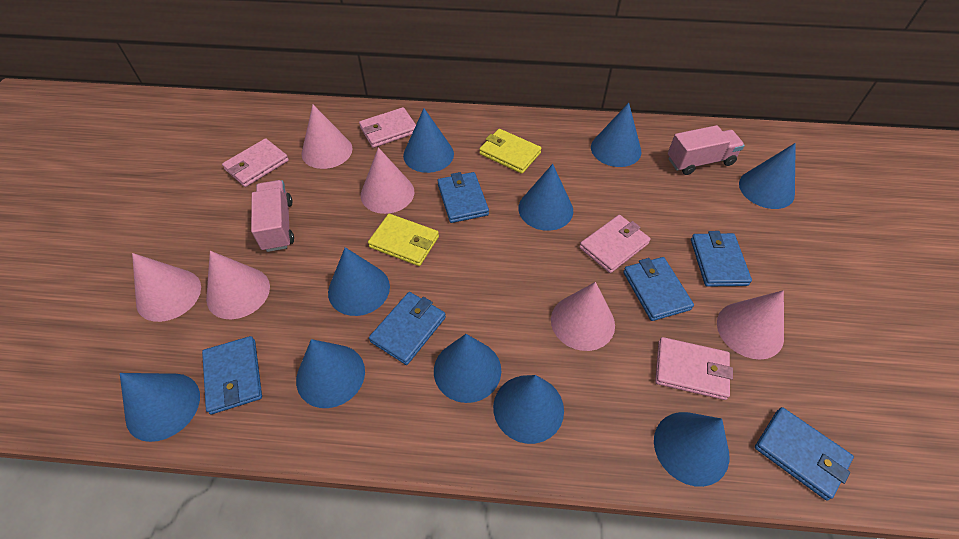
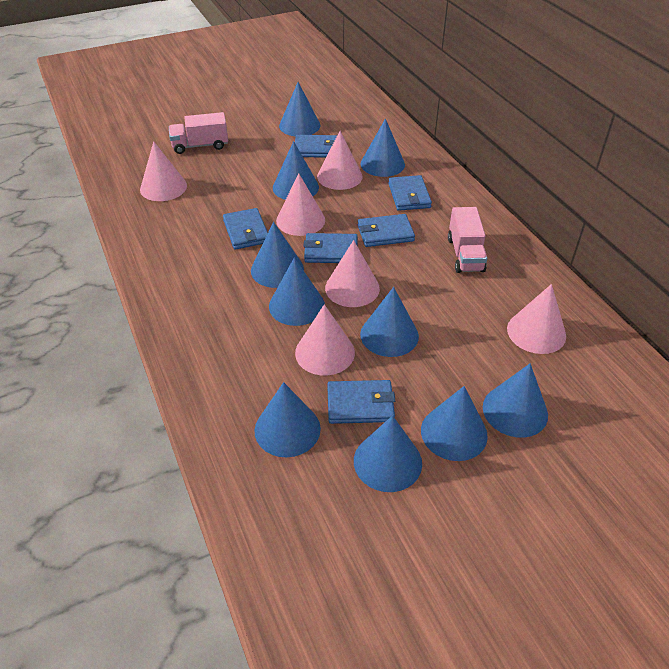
pink wallet: 4 -> 0
yellow wallet: 2 -> 0

